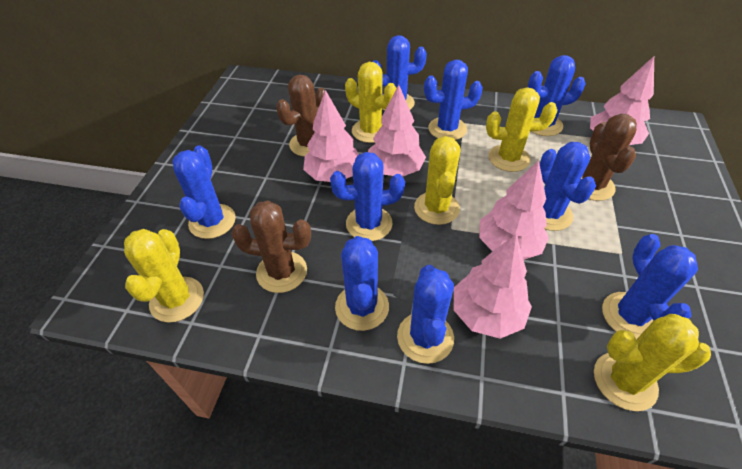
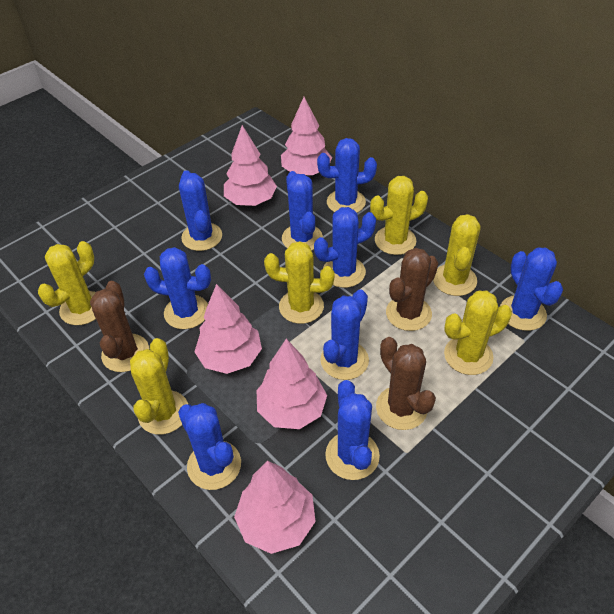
yellow cactus: 5 -> 6

